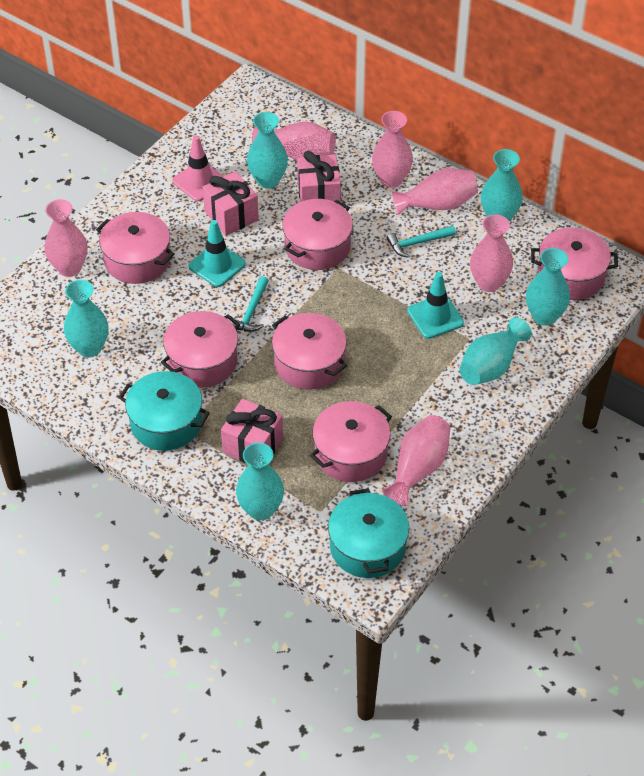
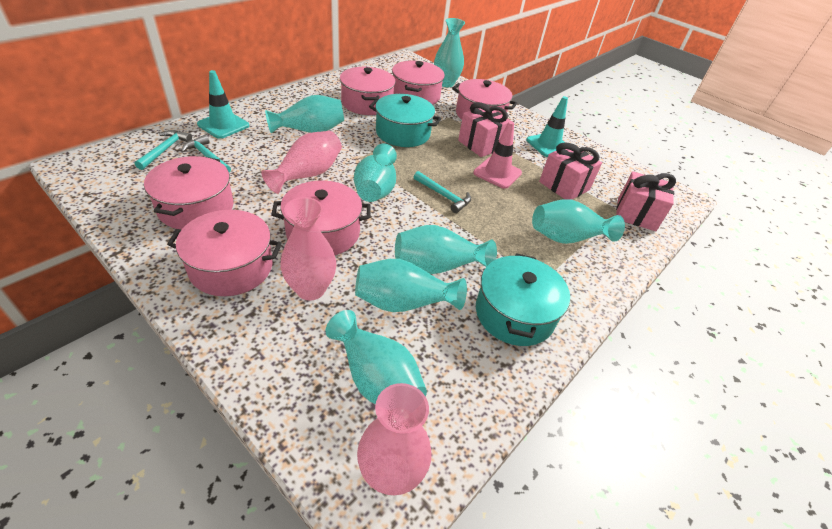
pink vase: 6 -> 3
turquoise hammer: 2 -> 3
turquoise vase: 6 -> 7

